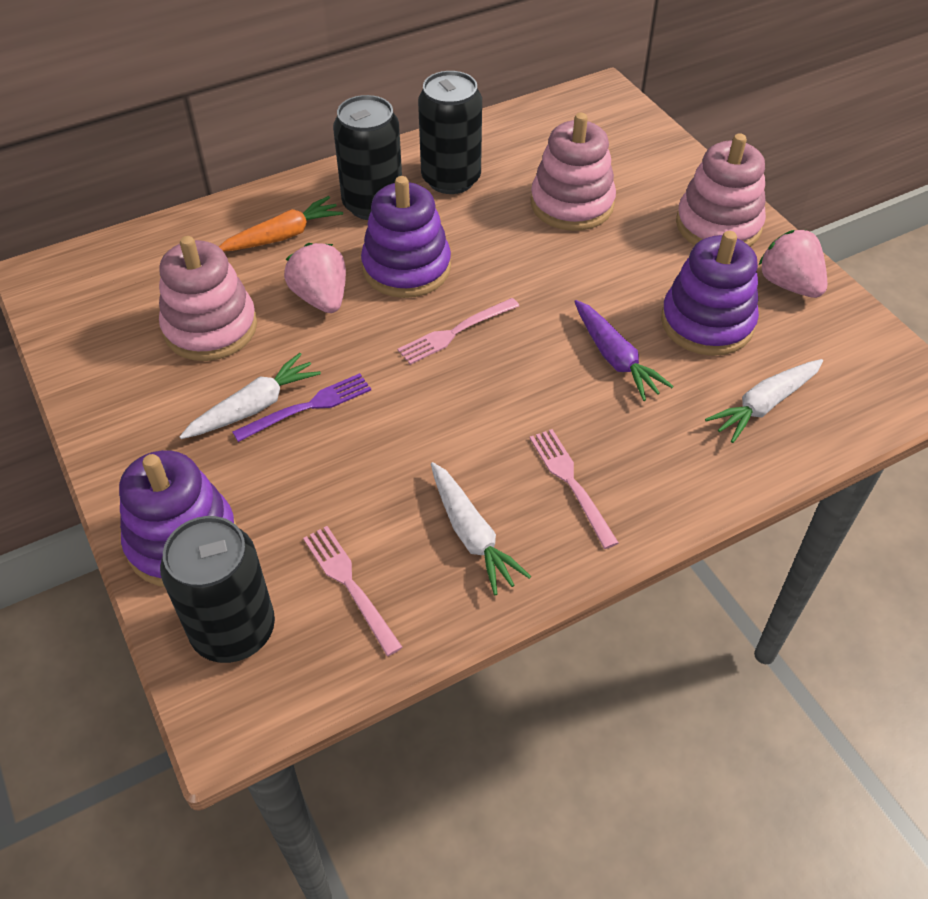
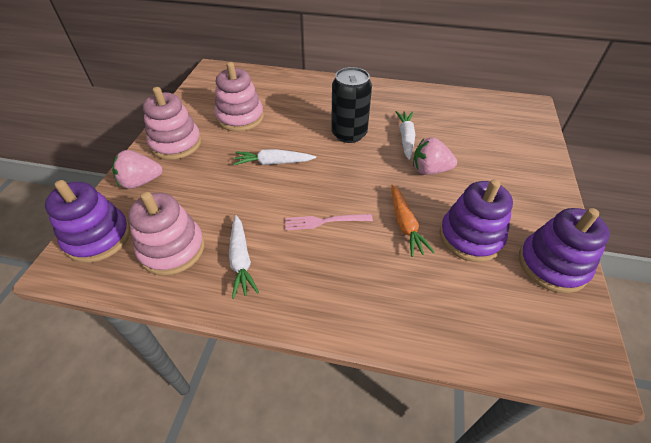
black can: 3 -> 1
pink fork: 3 -> 1
purple carrot: 1 -> 0
purple fork: 1 -> 0

